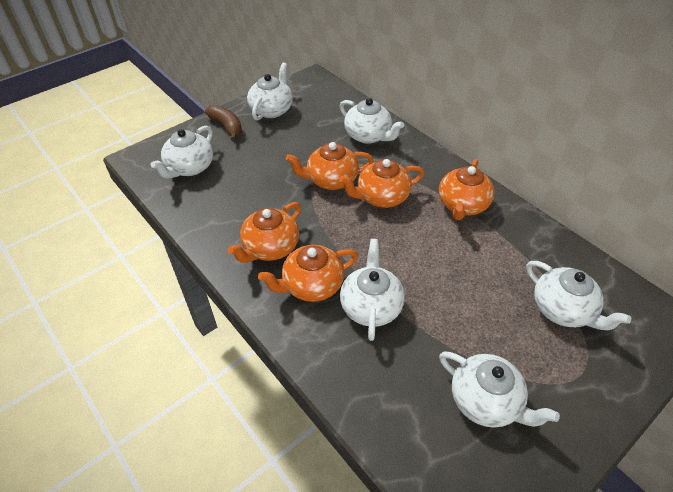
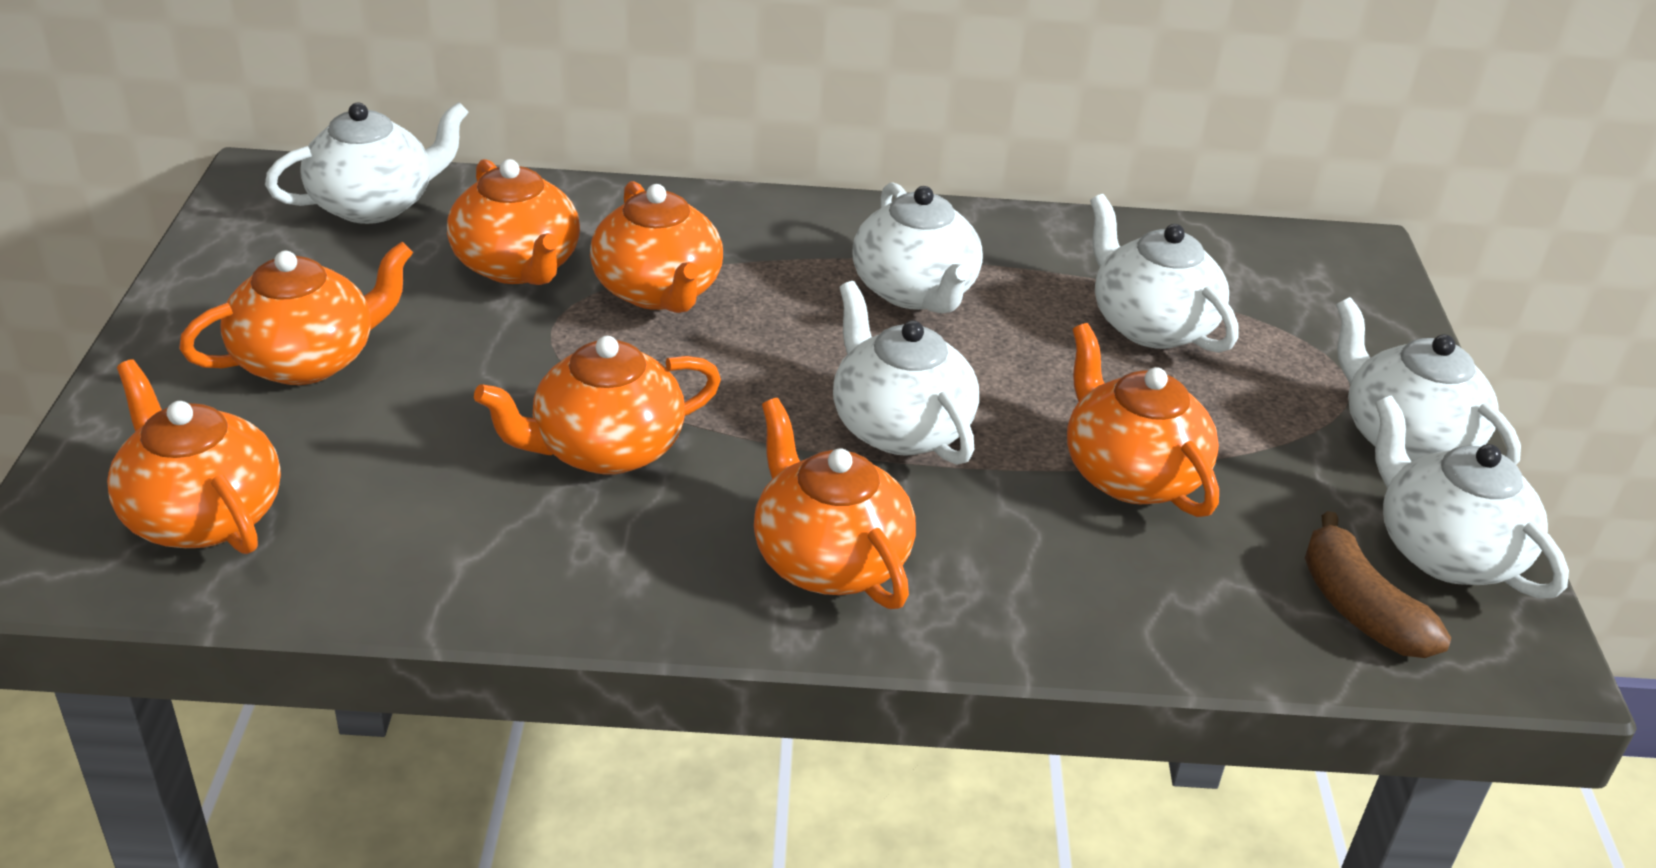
orange teapot: 5 -> 7

